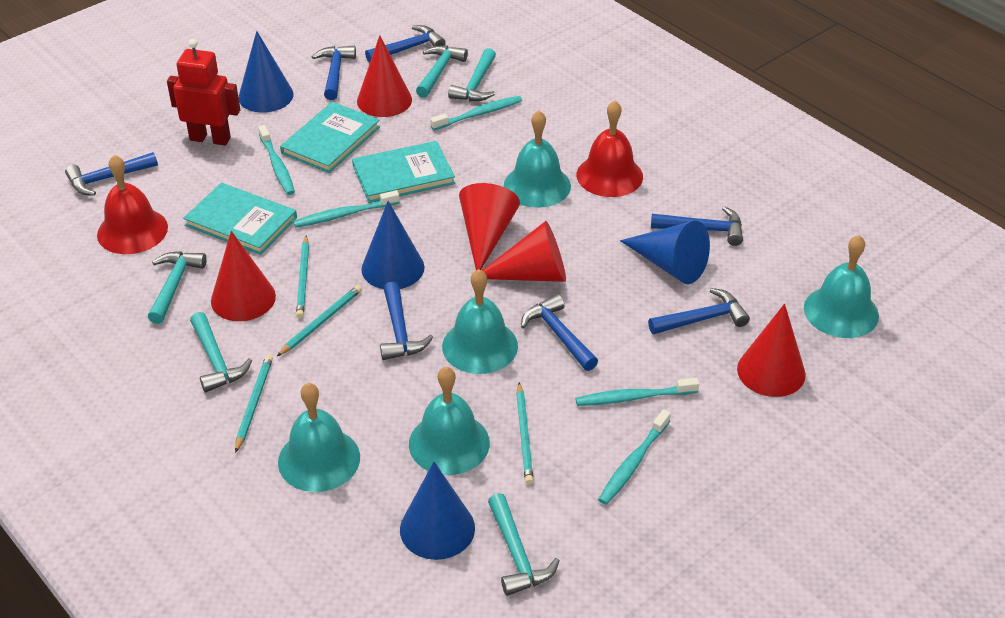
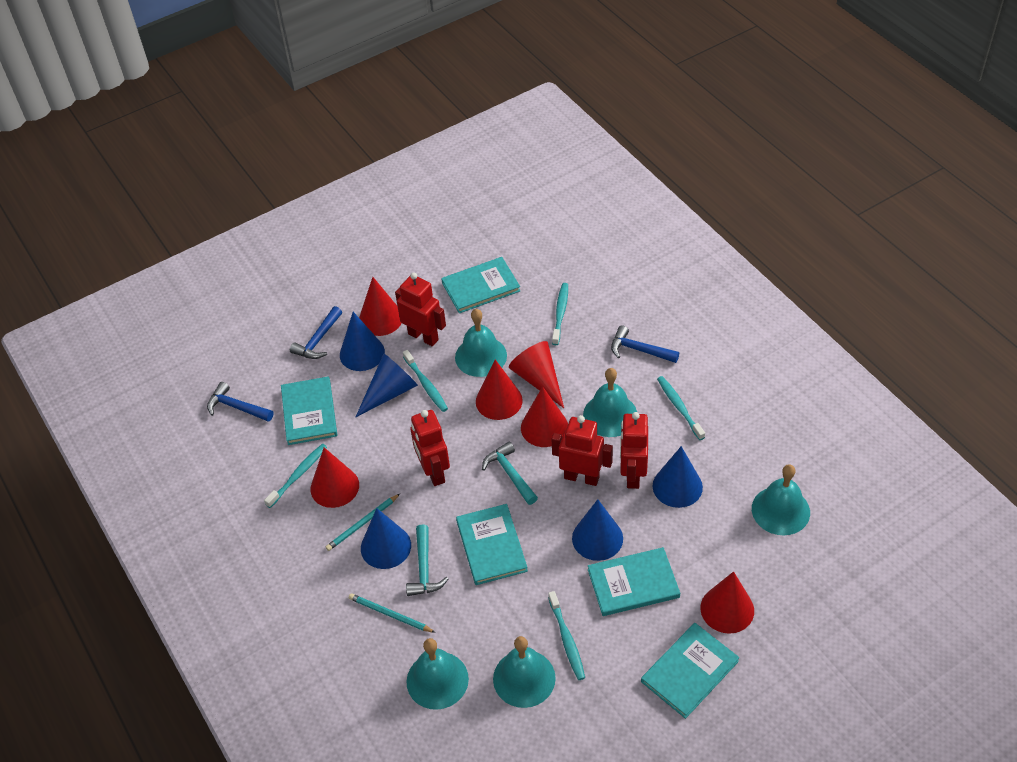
blue cone: 4 -> 5
blue hammer: 7 -> 3
red bell: 2 -> 0
red cone: 5 -> 6
red robot: 1 -> 4
turquoise book: 3 -> 5
turquoise hammer: 5 -> 2
turquoise pencil: 4 -> 2

